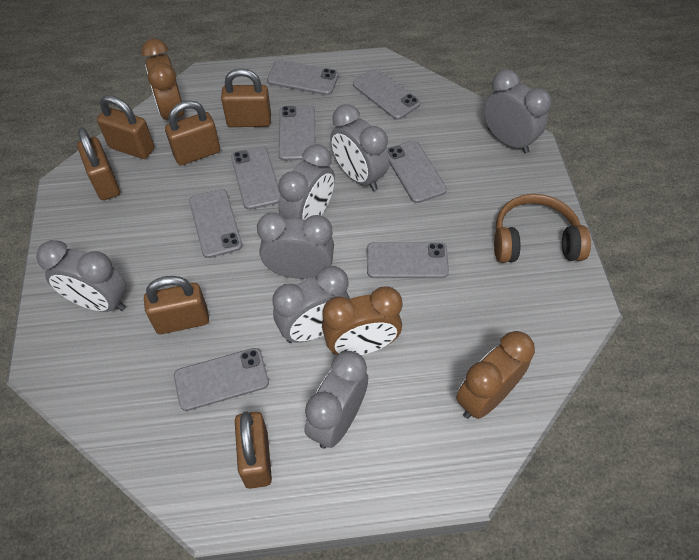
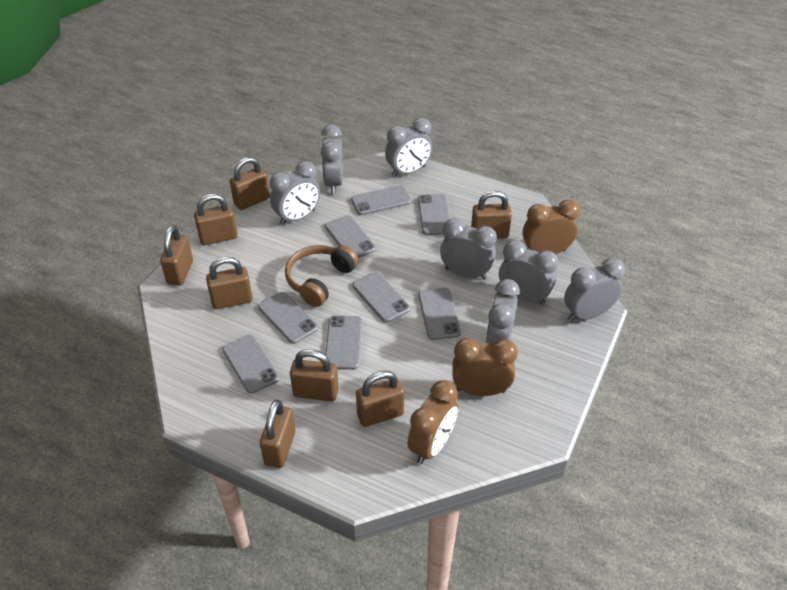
brown padlock: 6 -> 8

